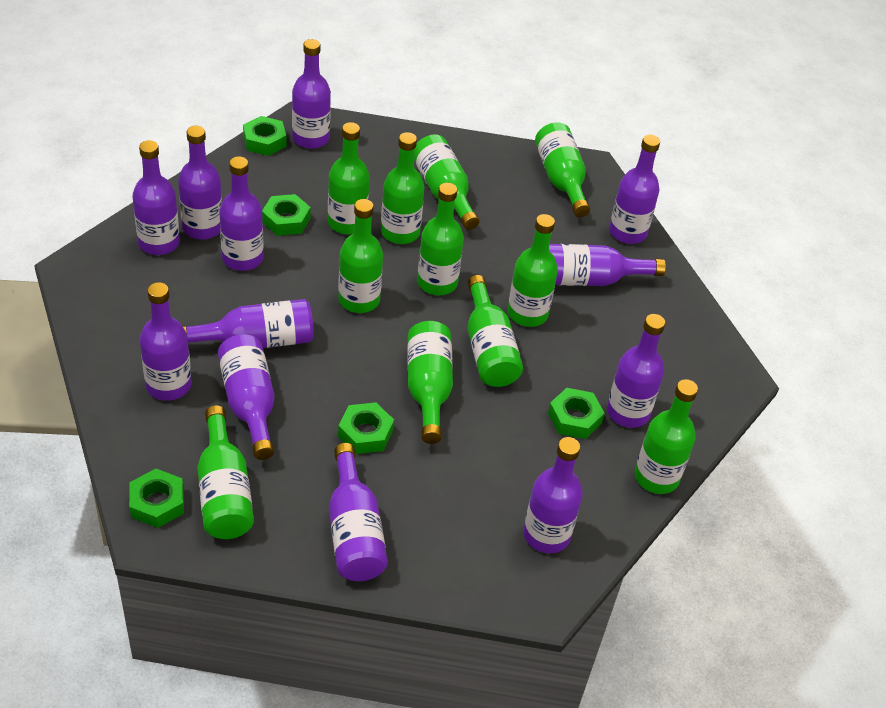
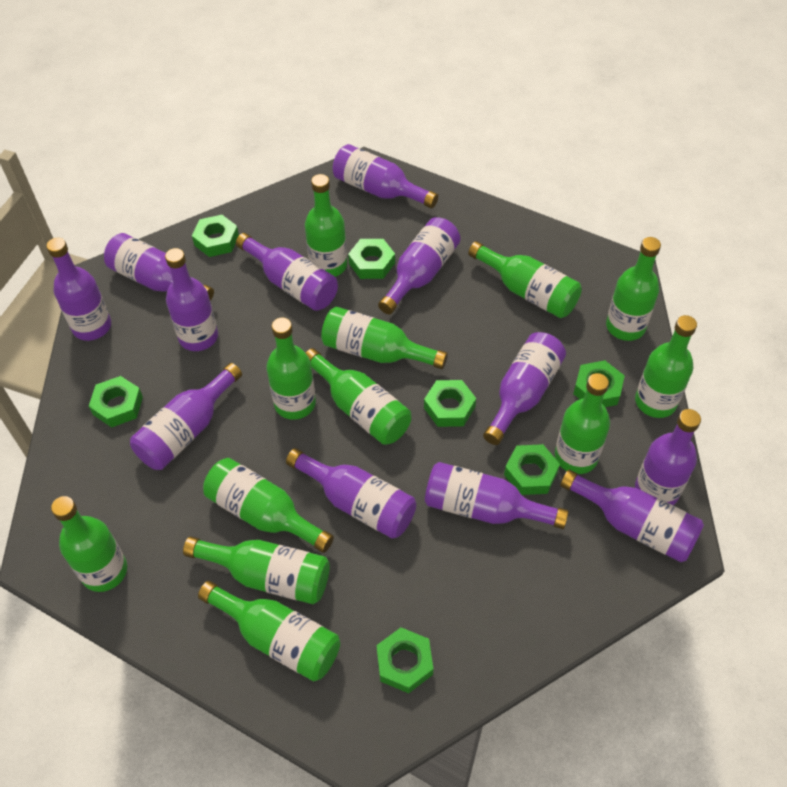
green bottle: 11 -> 12
green nut: 5 -> 7

